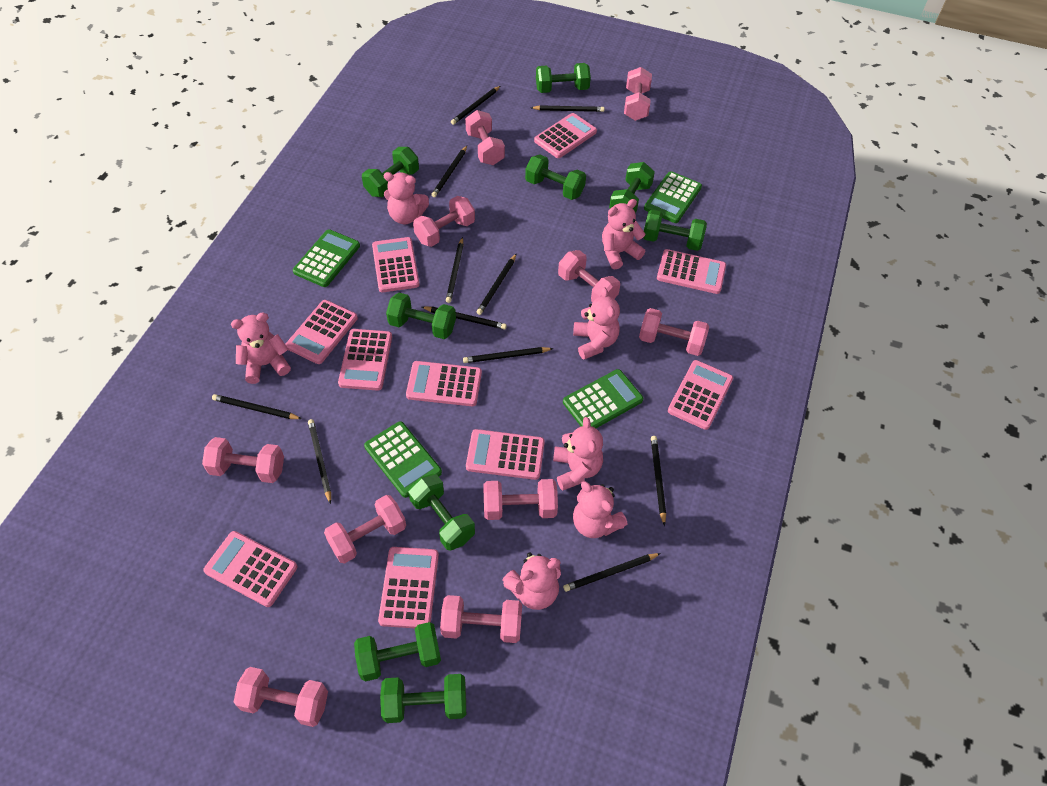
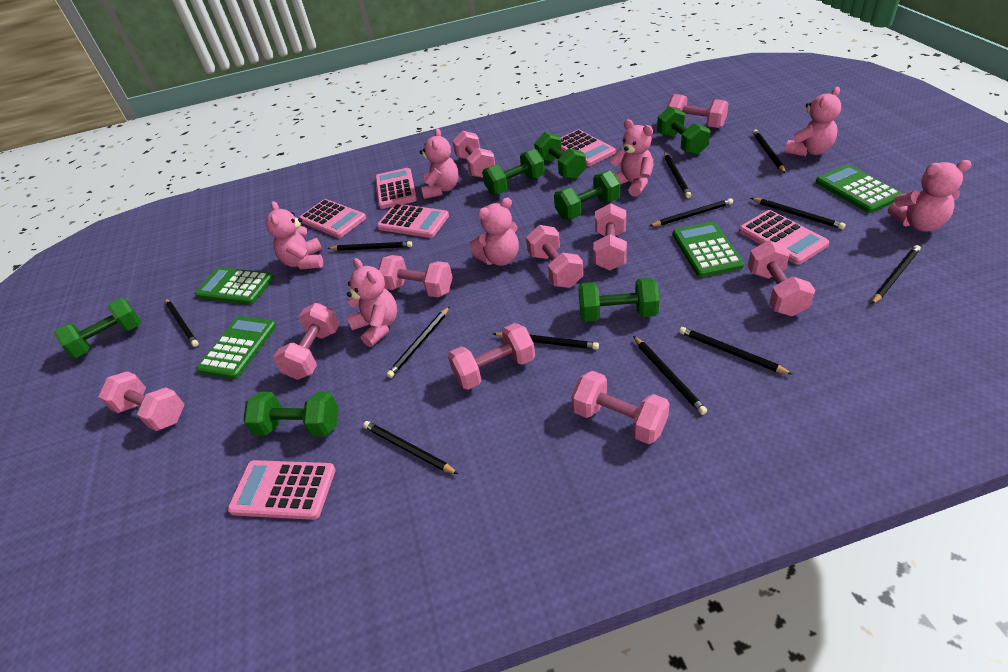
black pencil: 11 -> 12
green dumbbell: 9 -> 7
pink calculator: 10 -> 6

